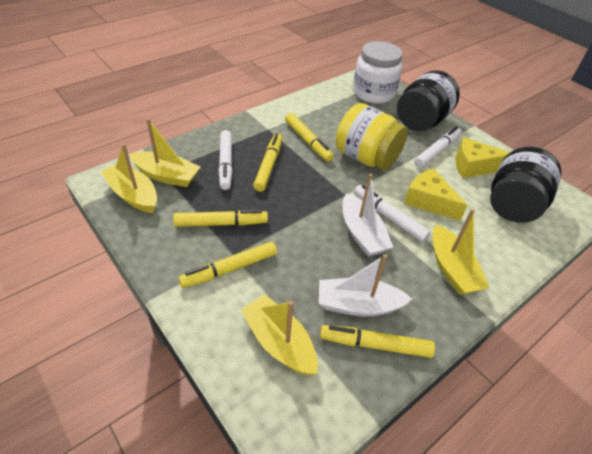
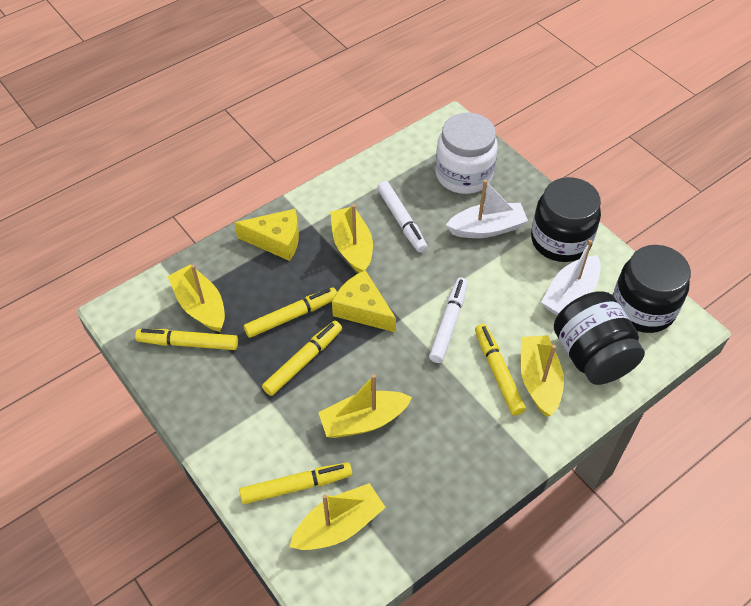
black jar: 2 -> 3
white marker: 3 -> 2
yellow boat: 4 -> 5
yellow jar: 1 -> 0

